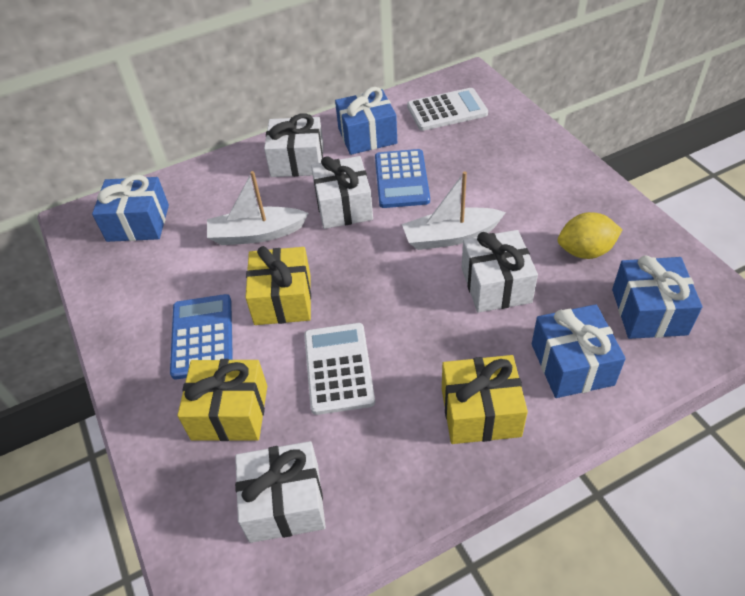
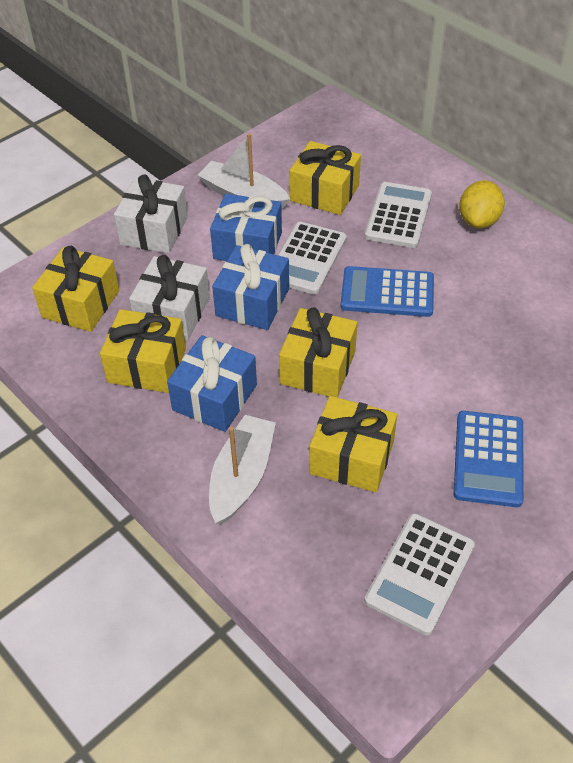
blue gift: 4 -> 3
white calculator: 2 -> 3
white gift: 4 -> 2
yellow gift: 3 -> 5

